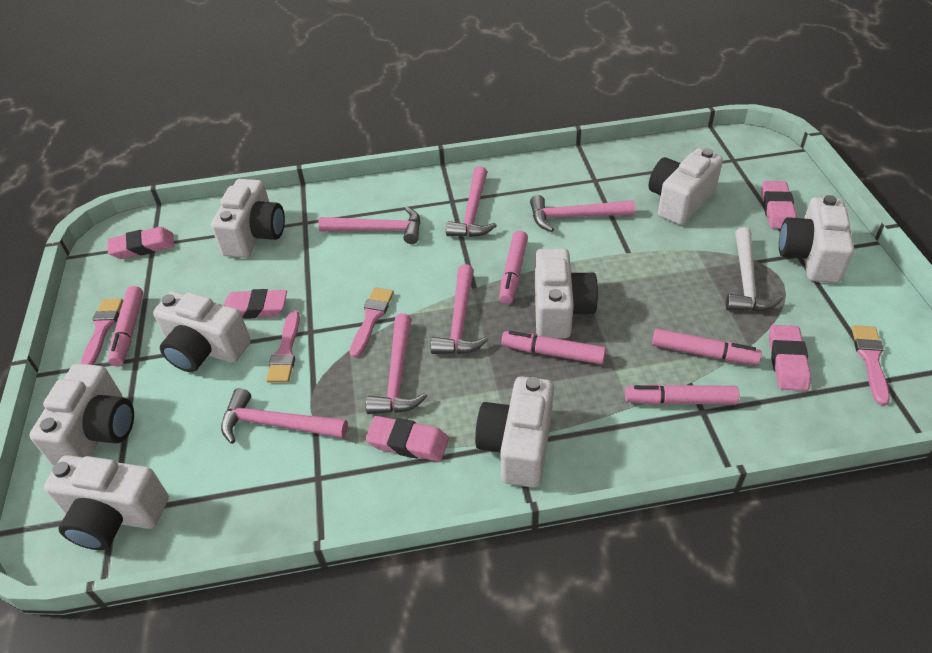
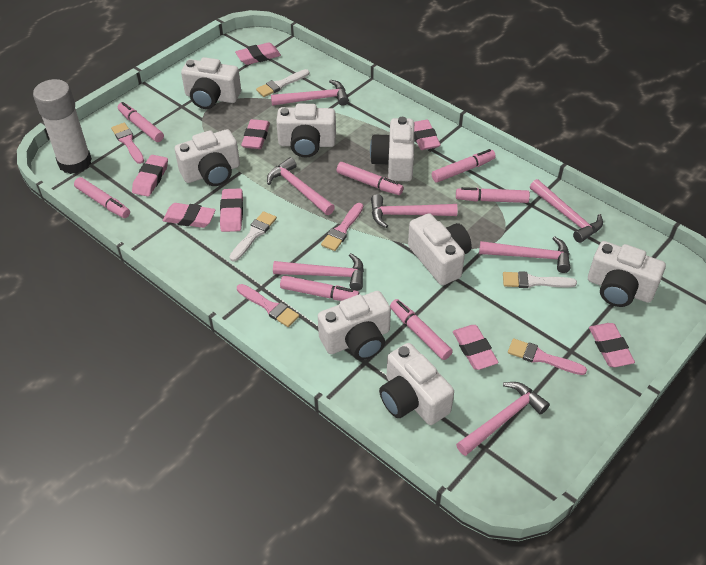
pink eraser: 5 -> 8
pink hammer: 6 -> 7
pink marker: 5 -> 7
white brush: 0 -> 3
white glue stick: 0 -> 1
white hammer: 1 -> 0

